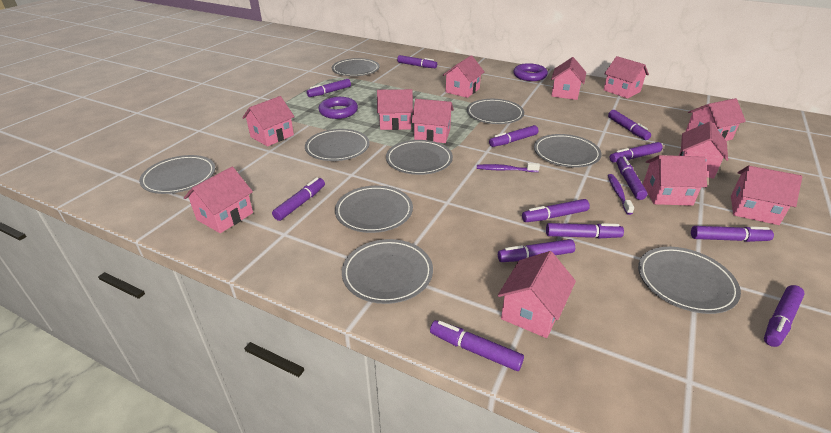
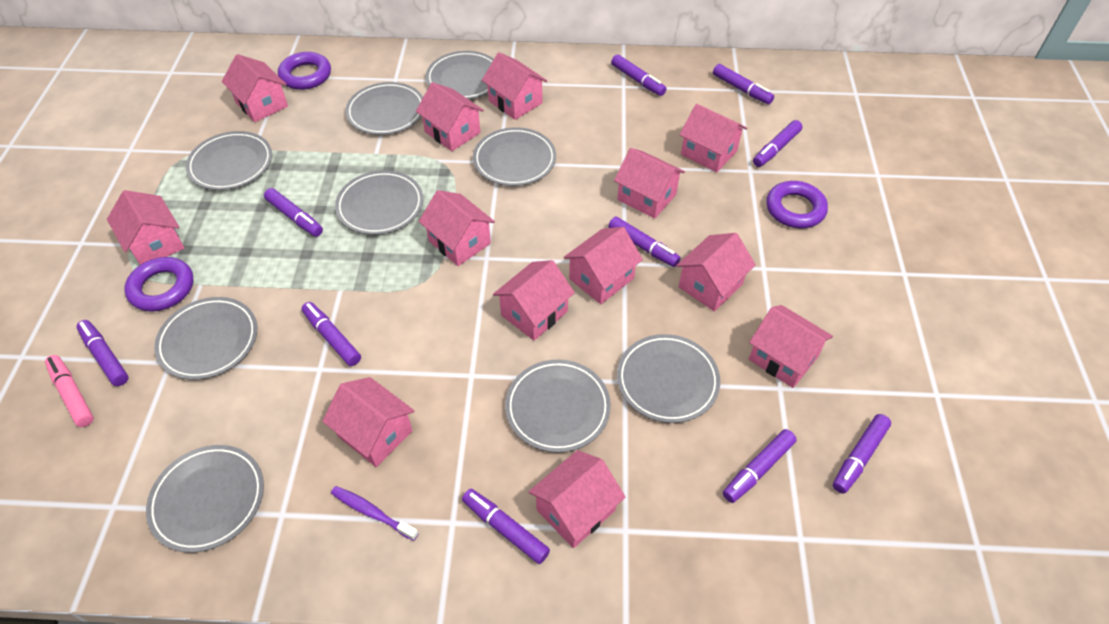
pink house: 12 -> 13
pink marker: 0 -> 1
purple marker: 13 -> 10
purple ring: 2 -> 3
purple toothbrush: 2 -> 1

